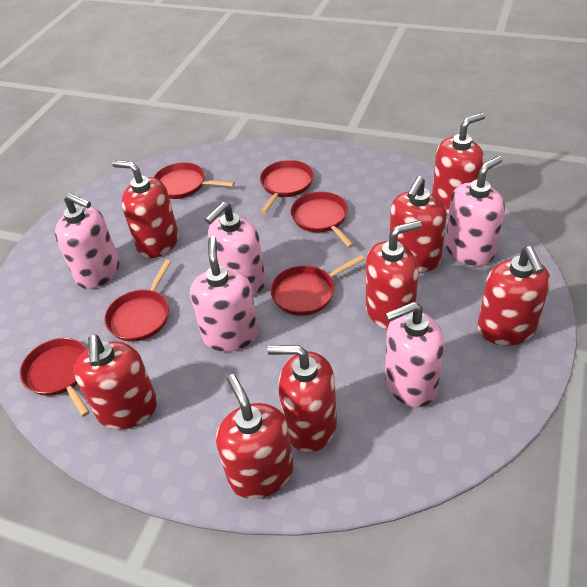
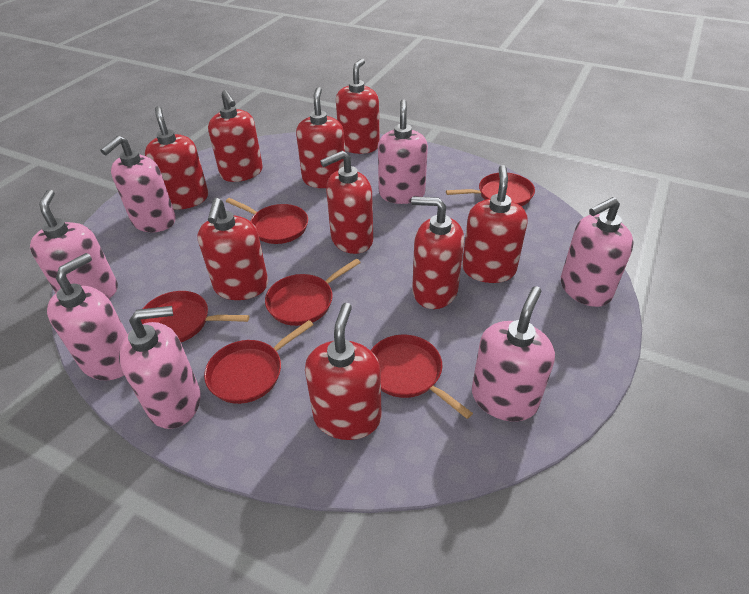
pink soap dispenser: 5 -> 7
red soap dispenser: 8 -> 9

